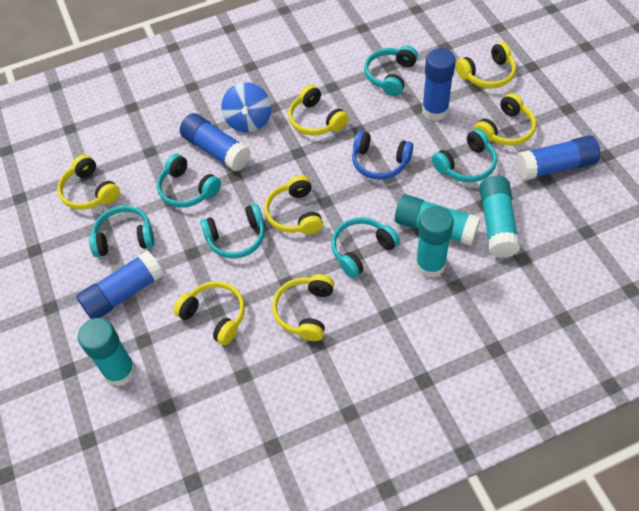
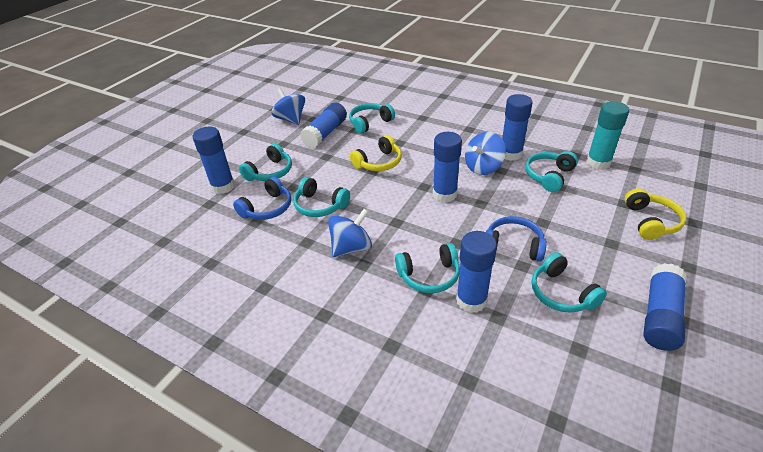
blue glue stick: 4 -> 6
blue headphones: 1 -> 2
blue spinning top: 1 -> 3
turquoise glue stick: 4 -> 1
yellow headphones: 7 -> 2

